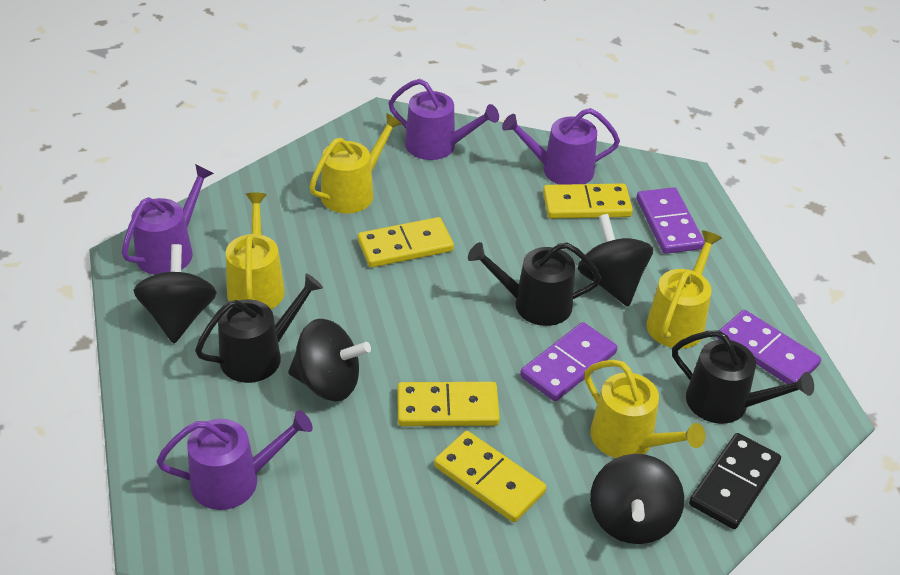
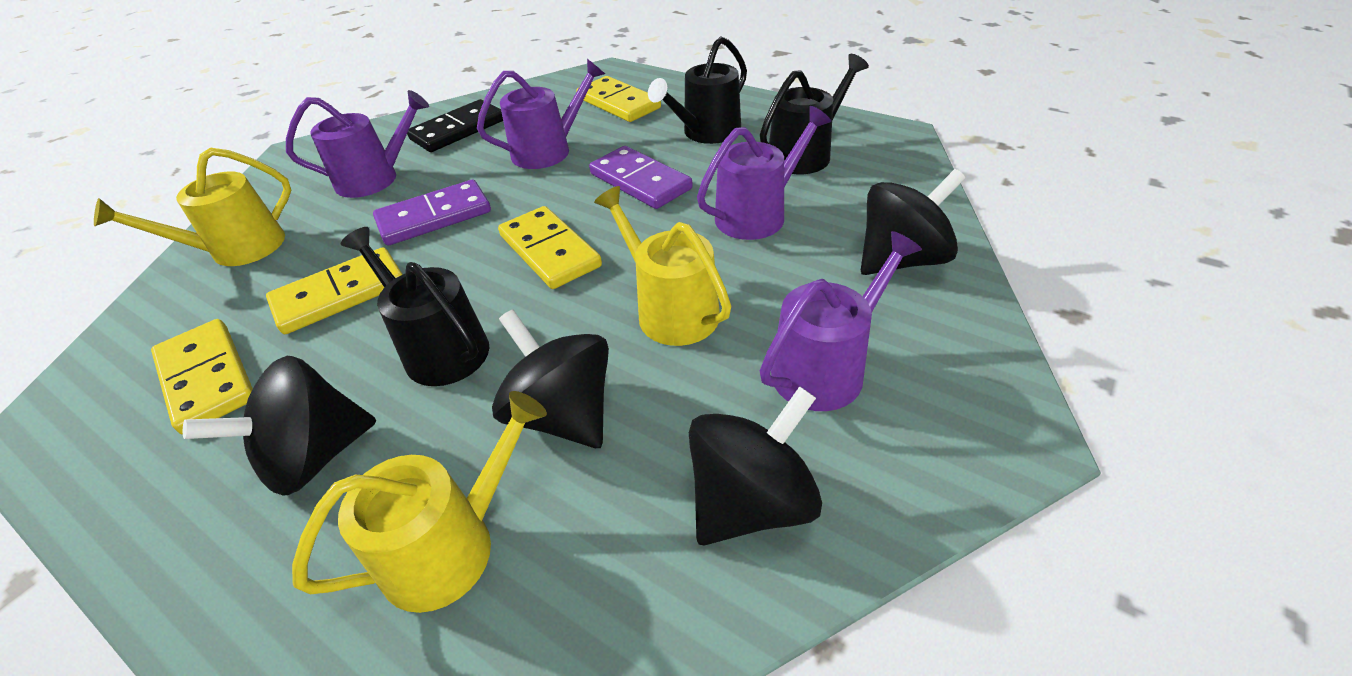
purple domino: 3 -> 2
yellow watering can: 4 -> 3

